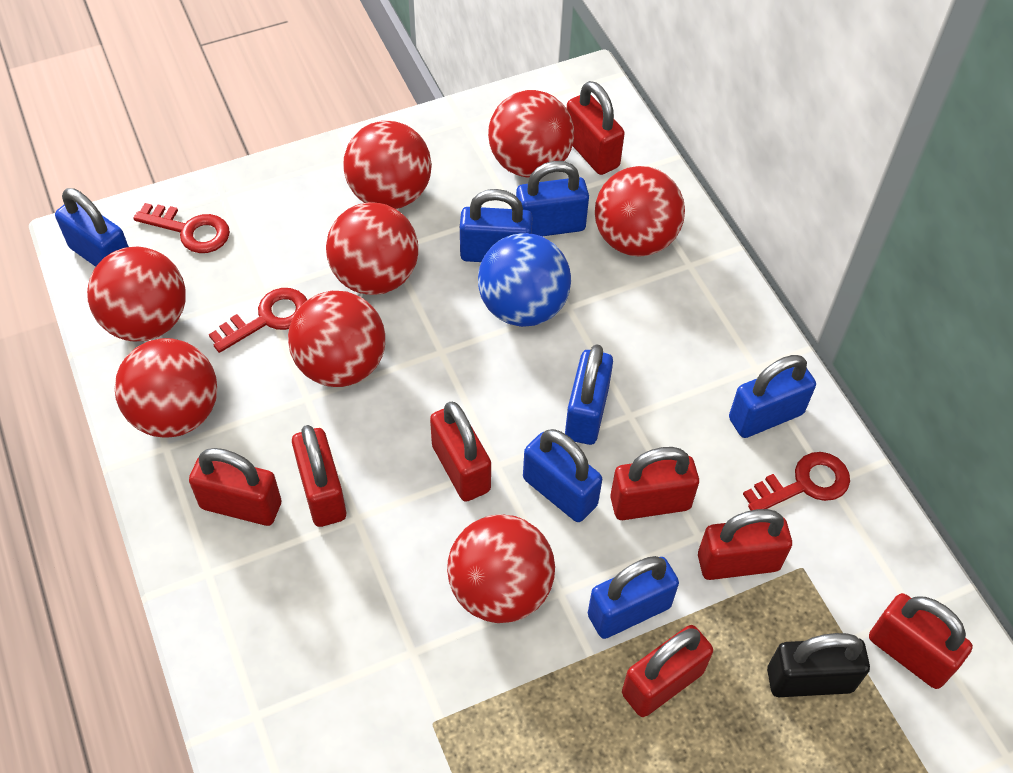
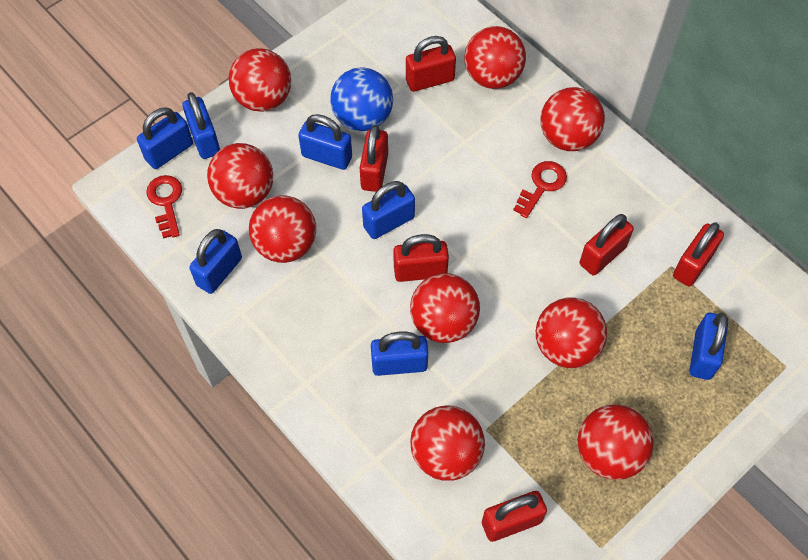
black padlock: 1 -> 0
red ball: 8 -> 9
red key: 3 -> 2
red padlock: 8 -> 6

